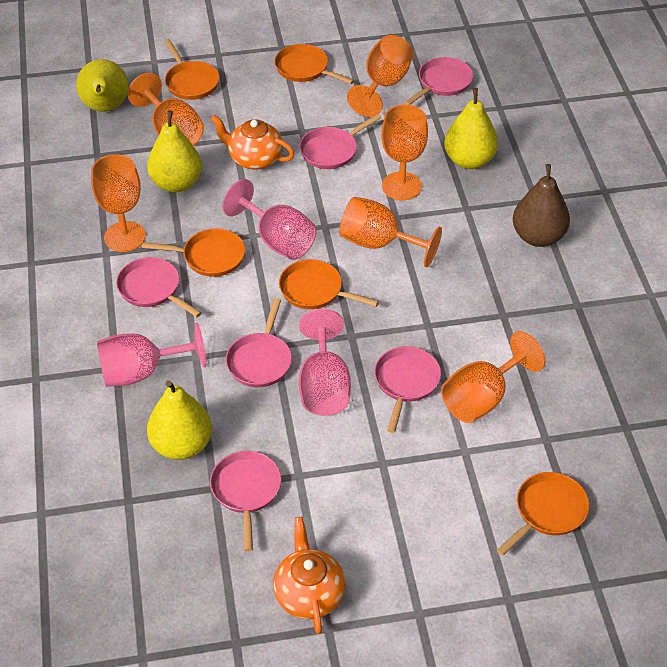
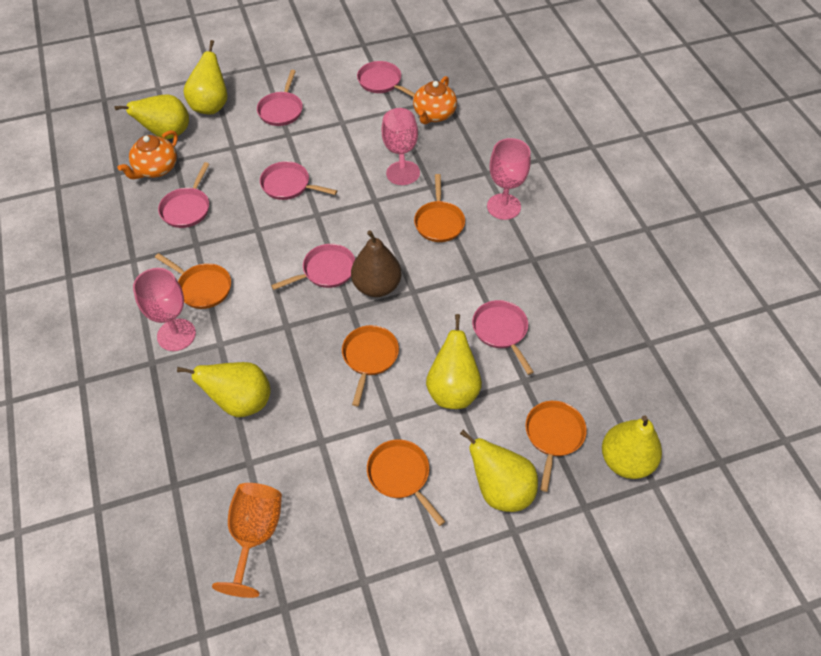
orange goblet: 6 -> 1
yellow pear: 4 -> 6

